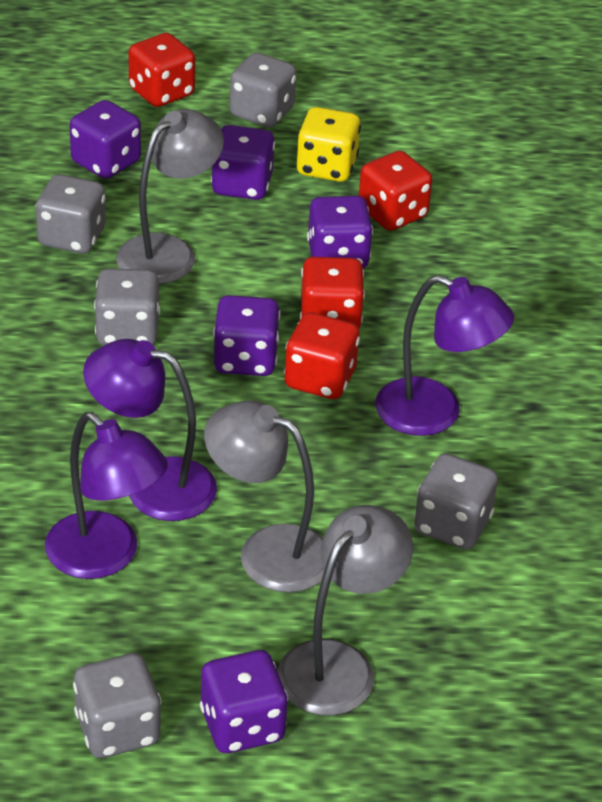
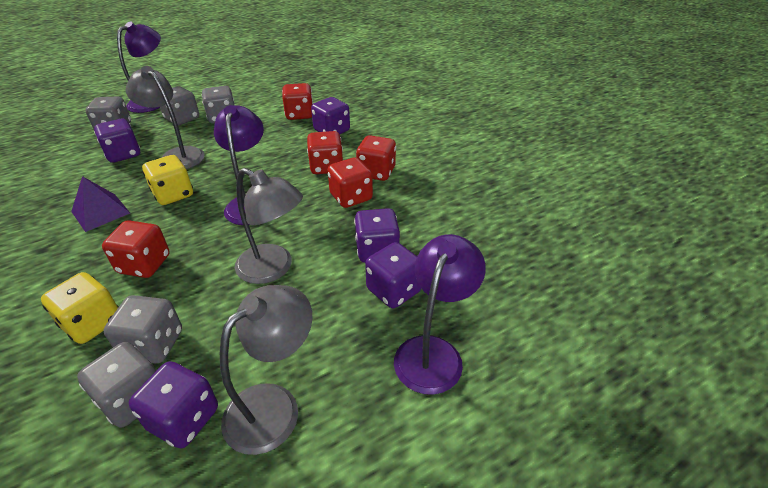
purple pyramid: 0 -> 1
red dice: 4 -> 5
yellow dice: 1 -> 2

